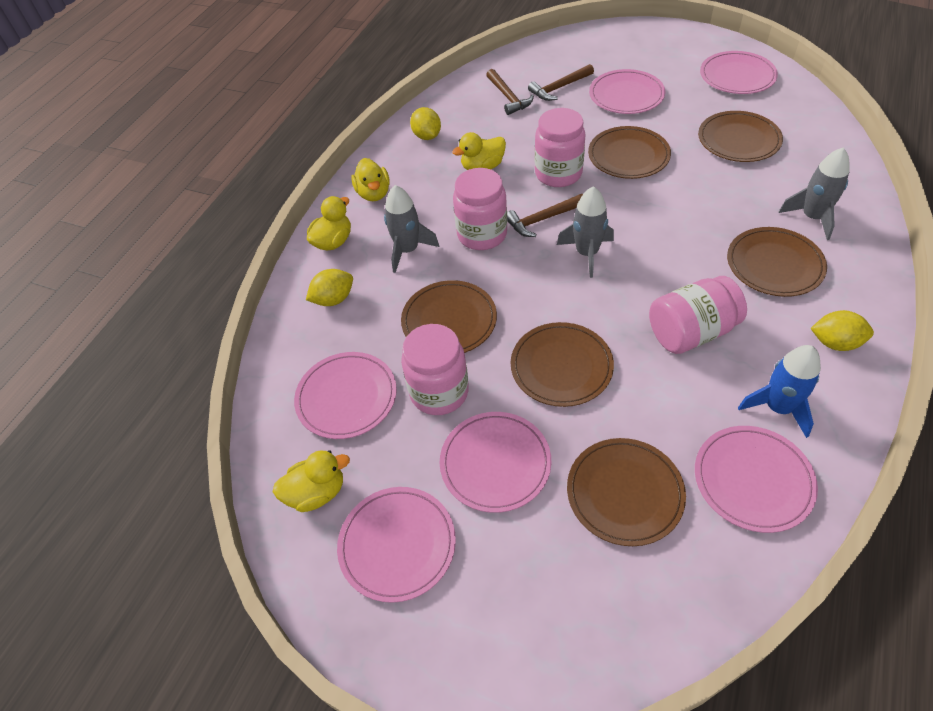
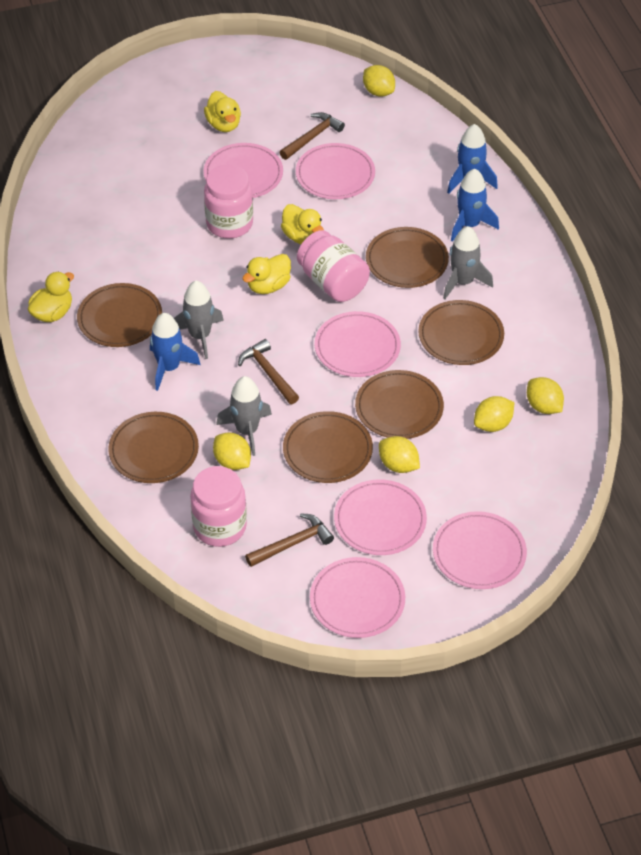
blue rocket: 1 -> 3
pink jar: 4 -> 3
yellow lemon: 3 -> 5

